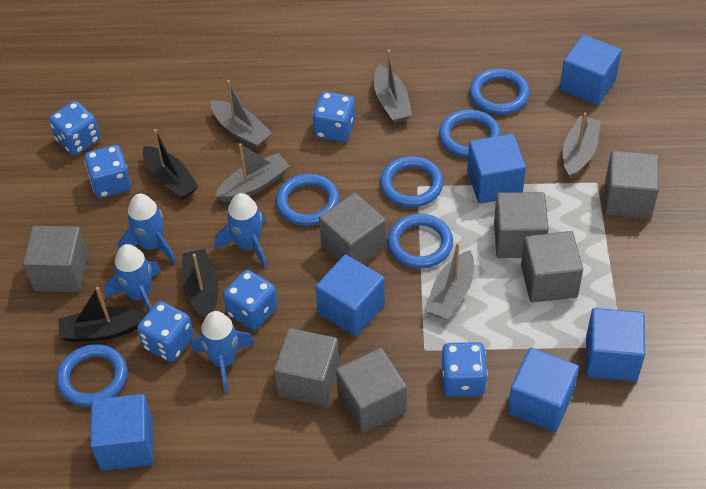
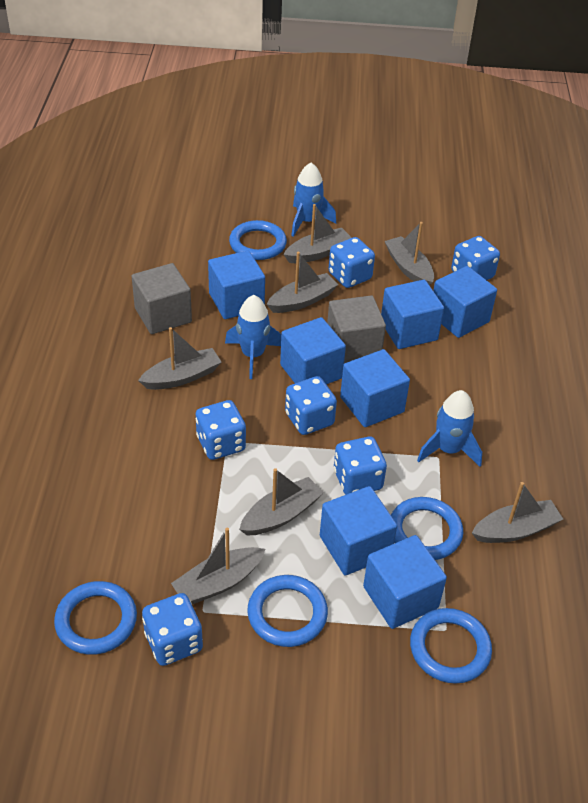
black boat: 3 -> 0
blue cube: 6 -> 7
blue ring: 6 -> 5
blue rocket: 4 -> 3
grey boat: 5 -> 7
grey cube: 7 -> 2

